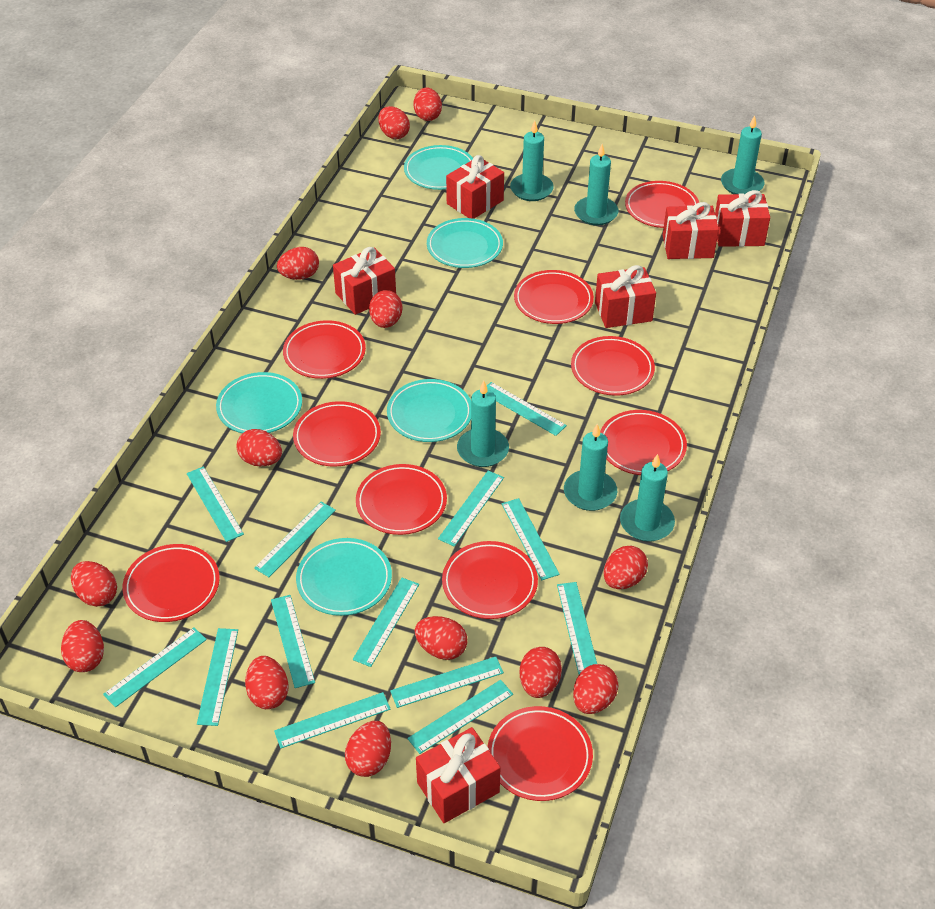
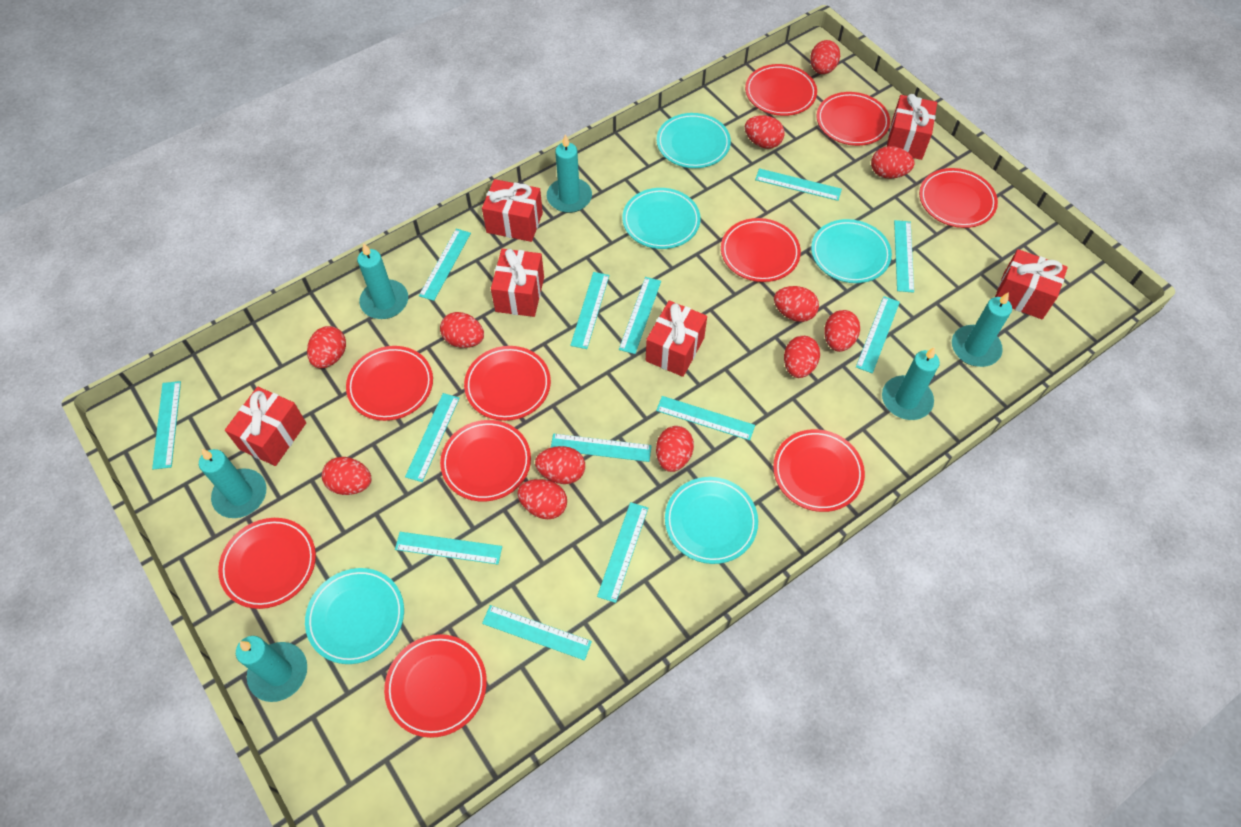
red egg: 13 -> 12

